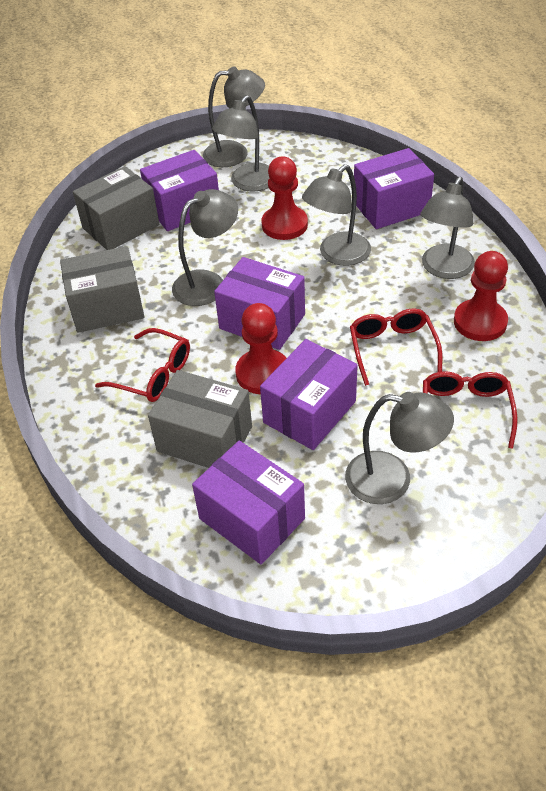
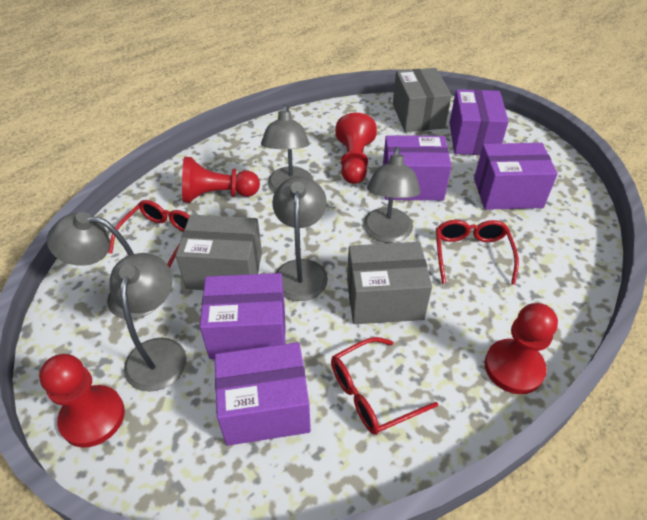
grey lamp: 6 -> 5
red pawn: 3 -> 4

